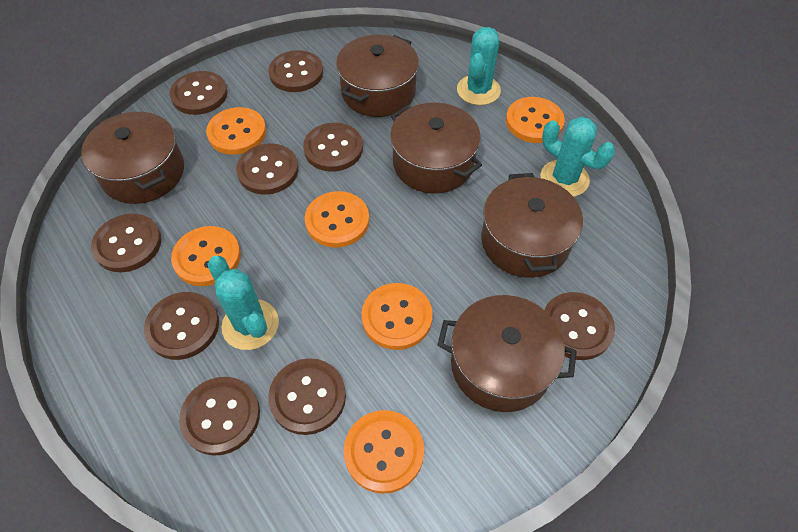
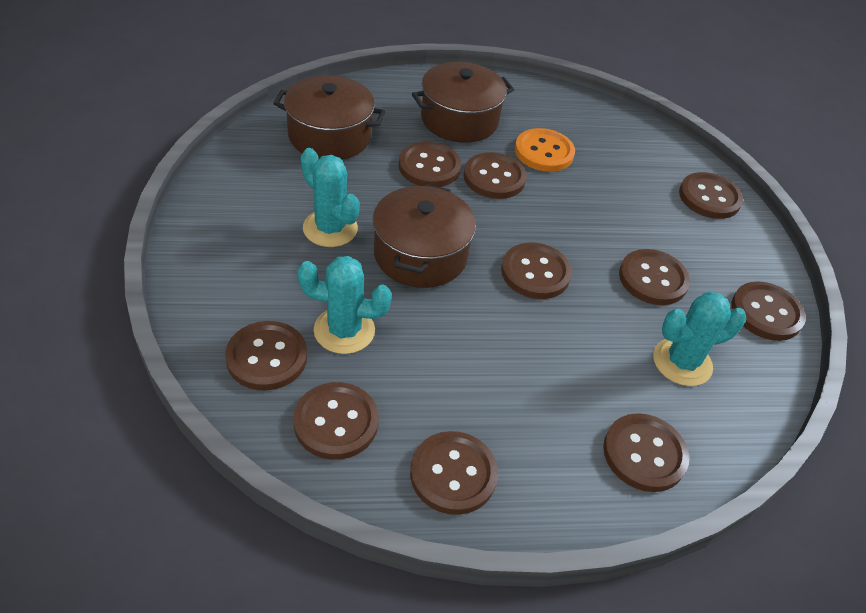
brown button: 9 -> 10
brown pot: 5 -> 3
orange button: 6 -> 1

